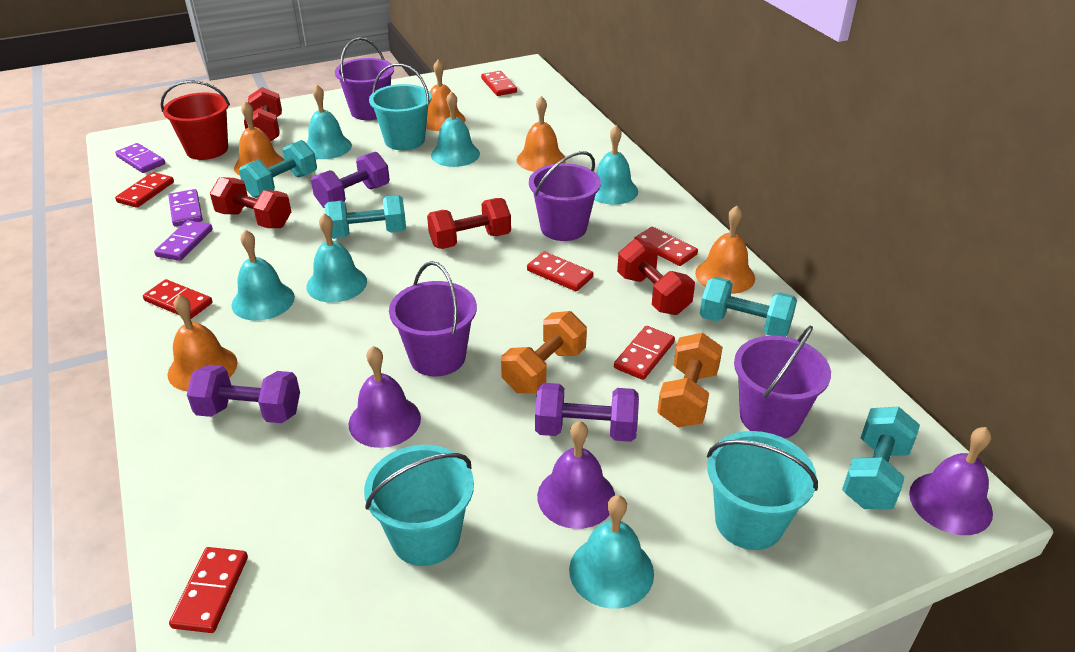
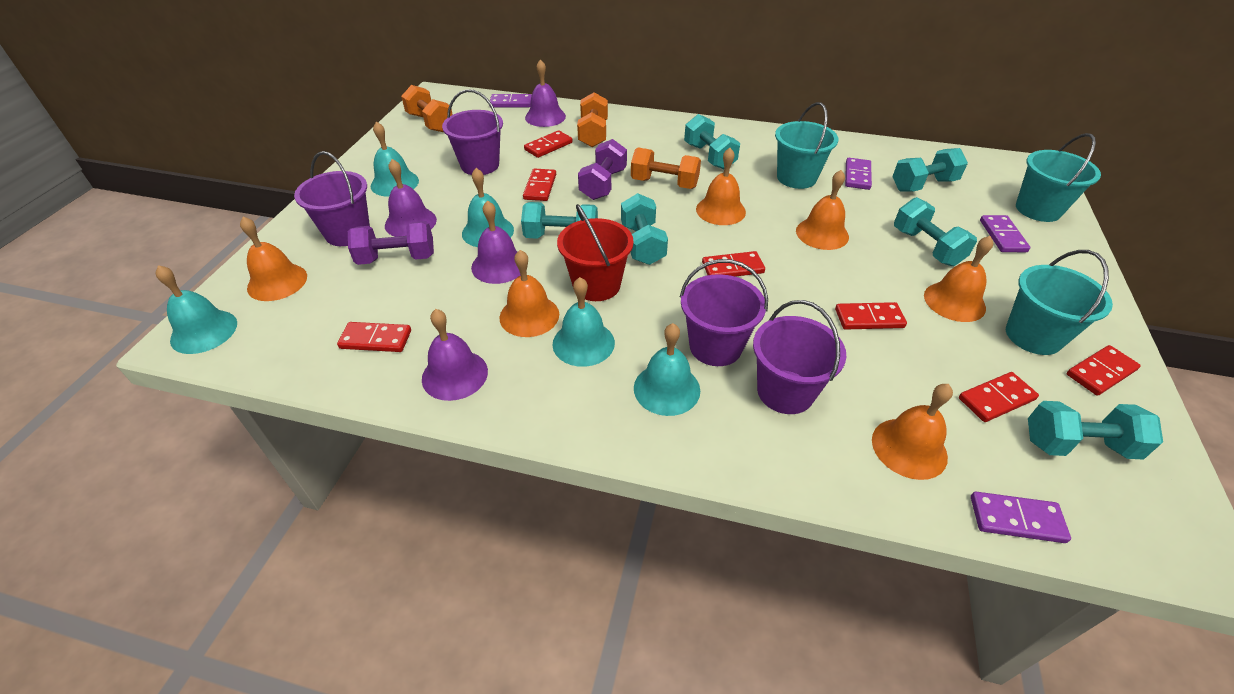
orange bell: 5 -> 6
orange dumbbell: 2 -> 3
purple bell: 3 -> 4
purple domino: 3 -> 4
purple dumbbell: 3 -> 2
red dumbbell: 4 -> 0
turquoise bell: 6 -> 5
turquoise dumbbell: 4 -> 6

